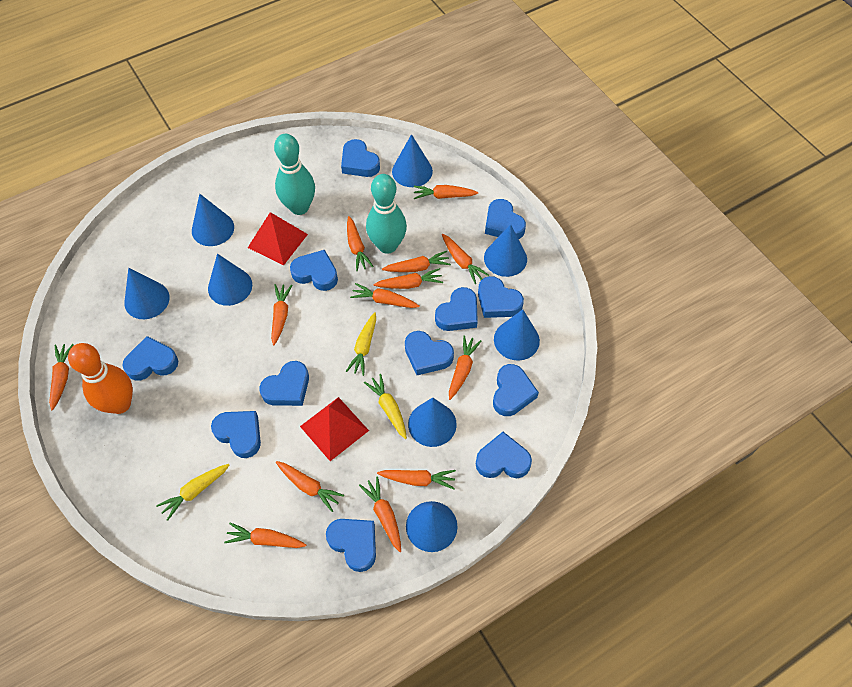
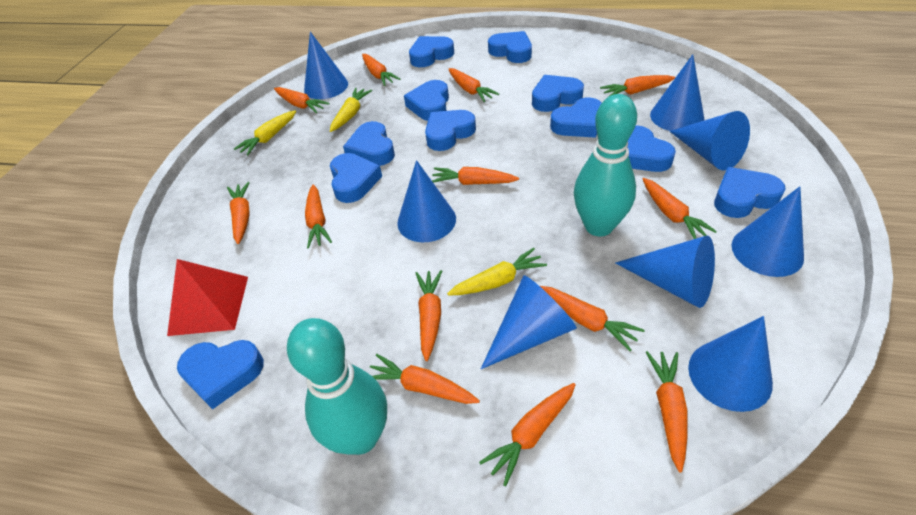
blue heart: 12 -> 11
orange bowling pin: 1 -> 0
red pyramid: 2 -> 1

